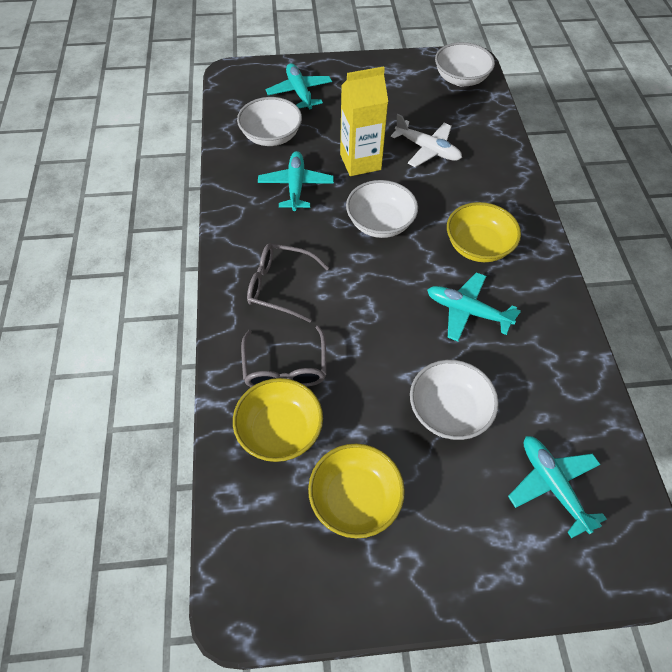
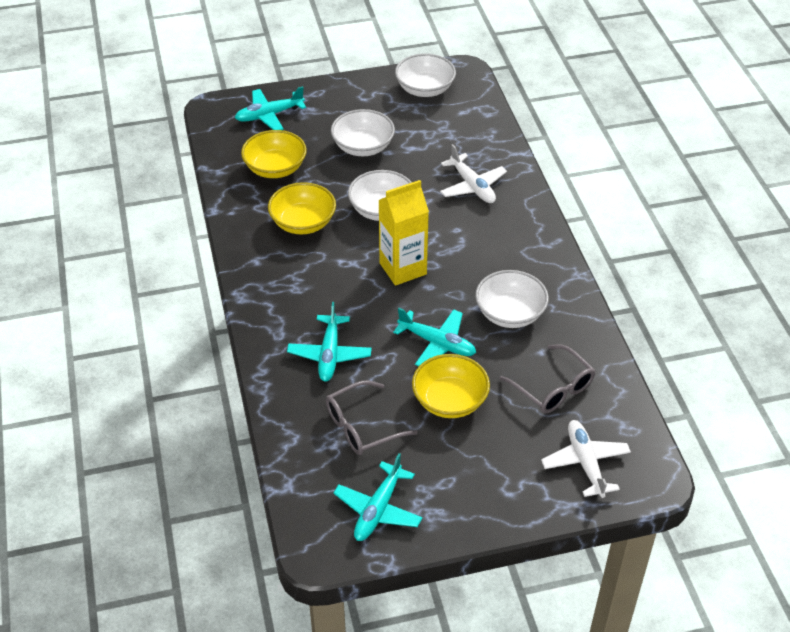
white plane: 1 -> 2

